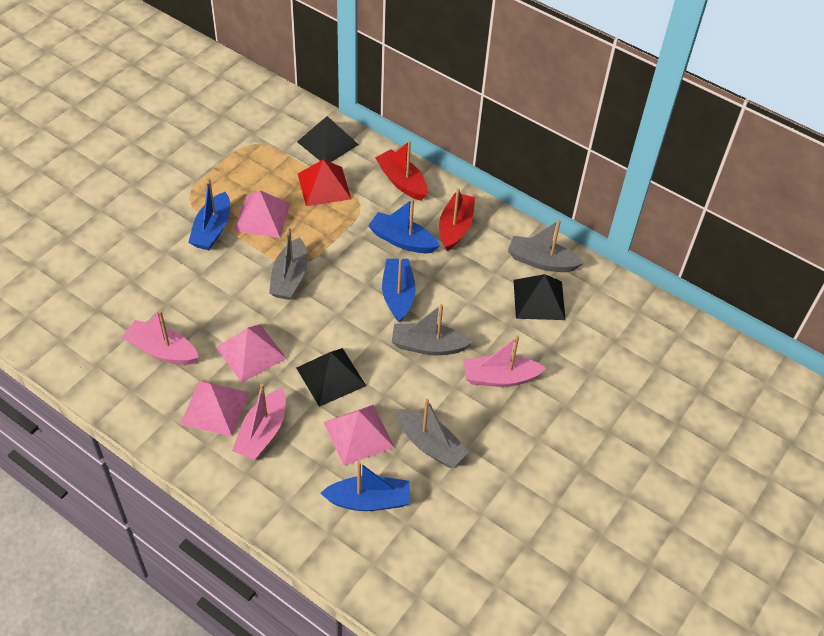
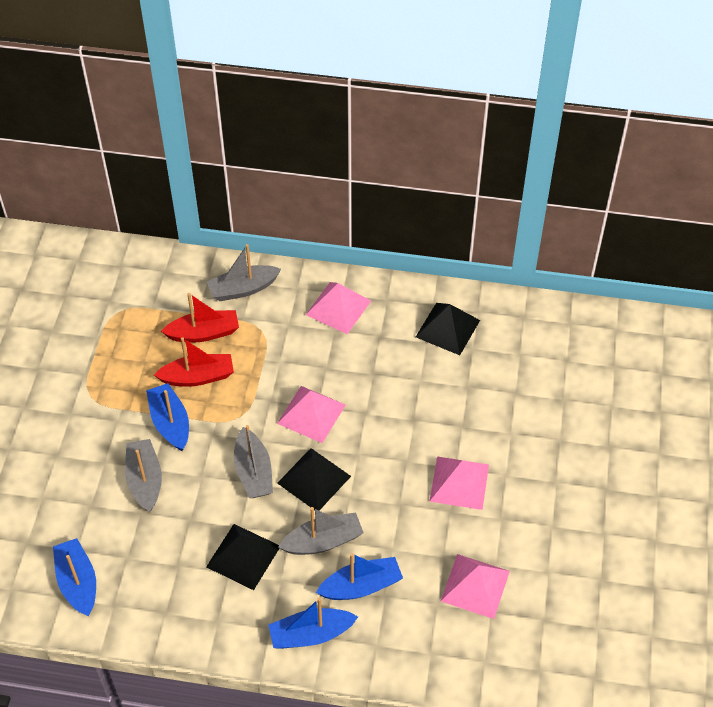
pink boat: 3 -> 0
red pyramid: 1 -> 0

